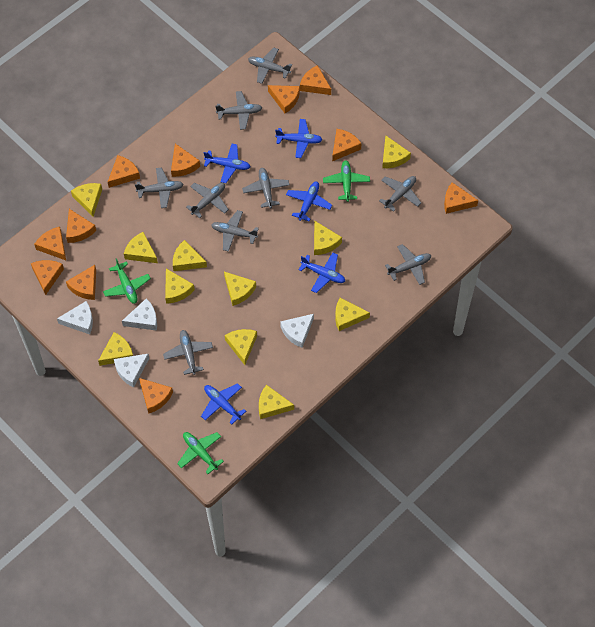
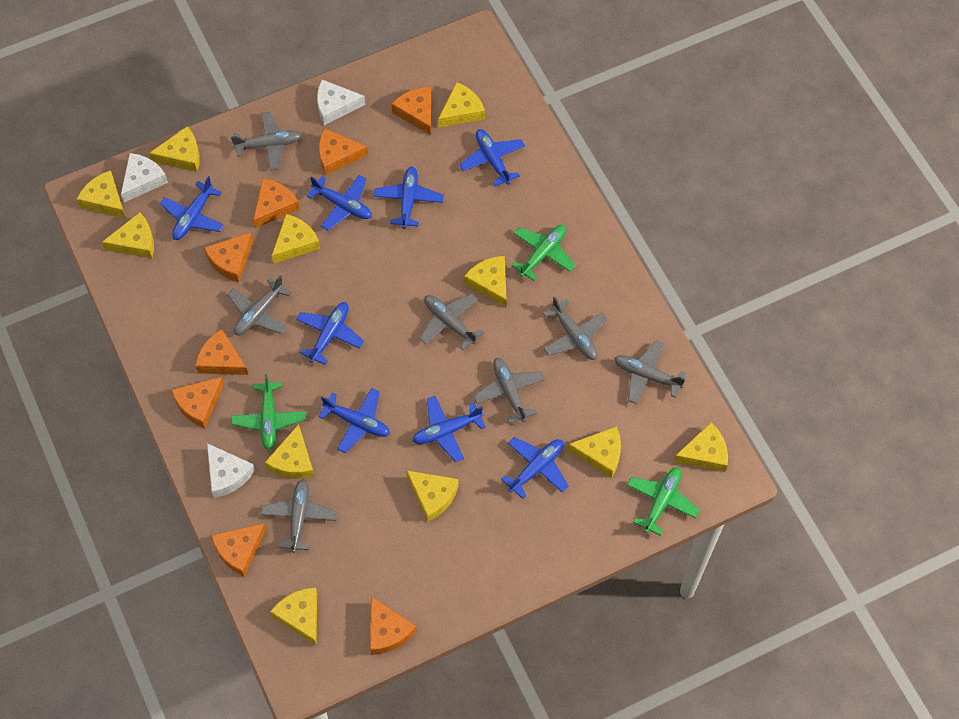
blue plane: 5 -> 8
grey plane: 9 -> 7
orange cheese: 11 -> 8
white cheese: 4 -> 3

